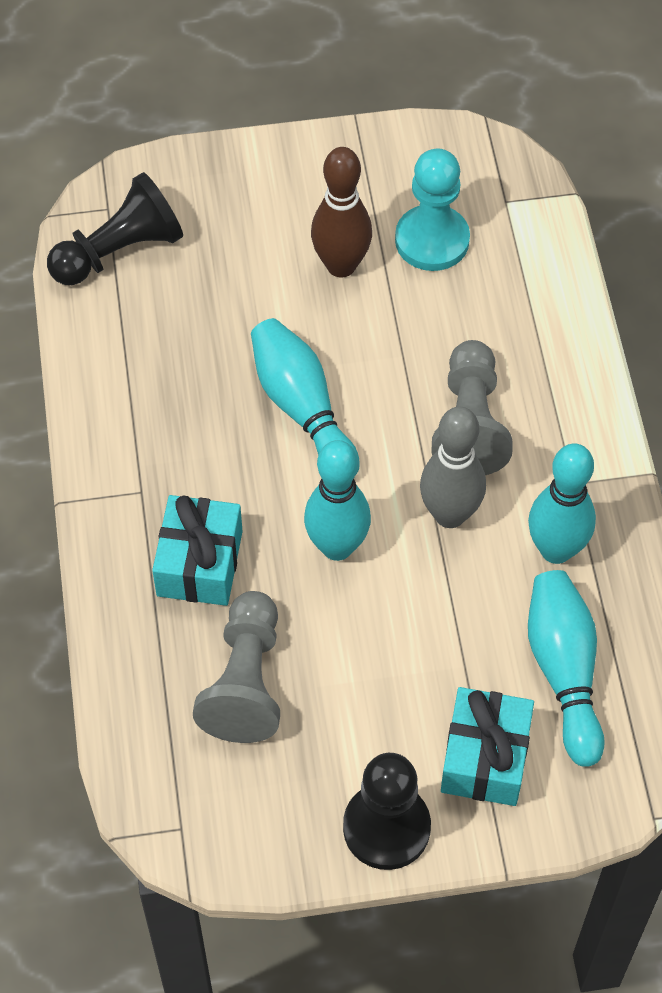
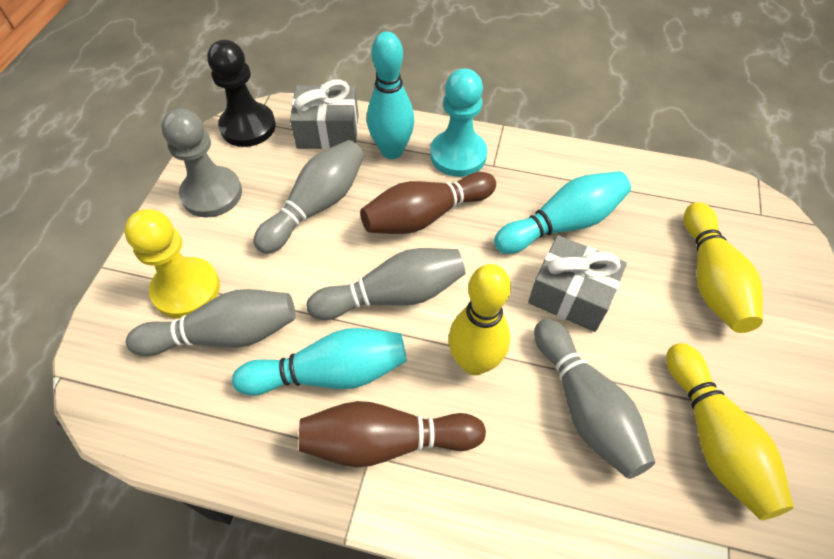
black pawn: 2 -> 1
brown bowling pin: 1 -> 2
grey bowling pin: 1 -> 4
grey gift: 0 -> 2
grey pawn: 2 -> 1
turquoise bowling pin: 4 -> 3
turquoise gift: 2 -> 0
yellow bowling pin: 0 -> 3
yellow pawn: 0 -> 1

